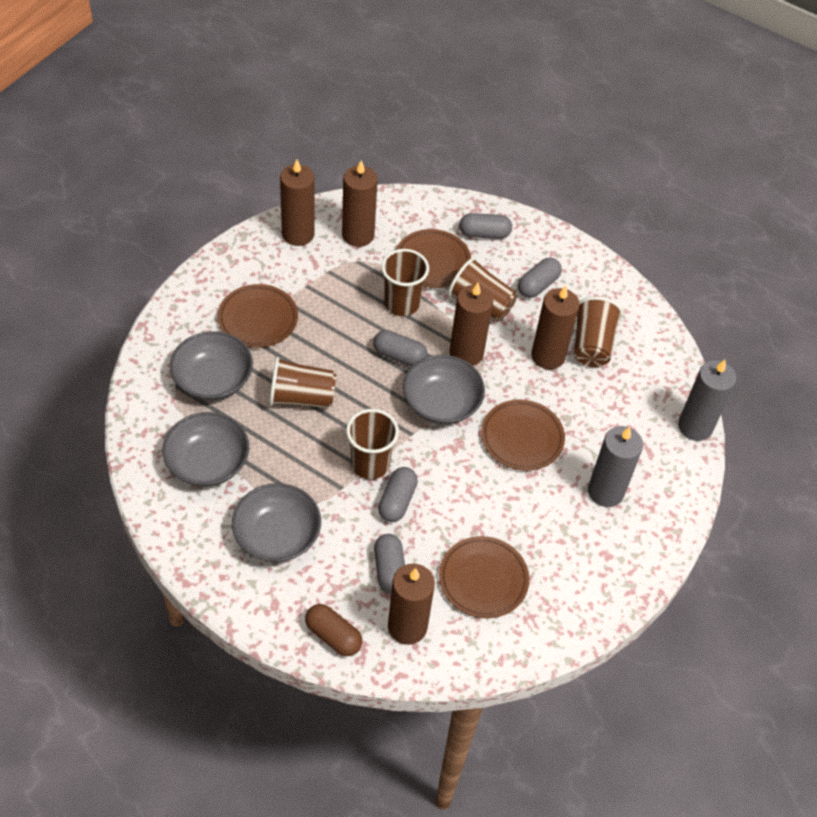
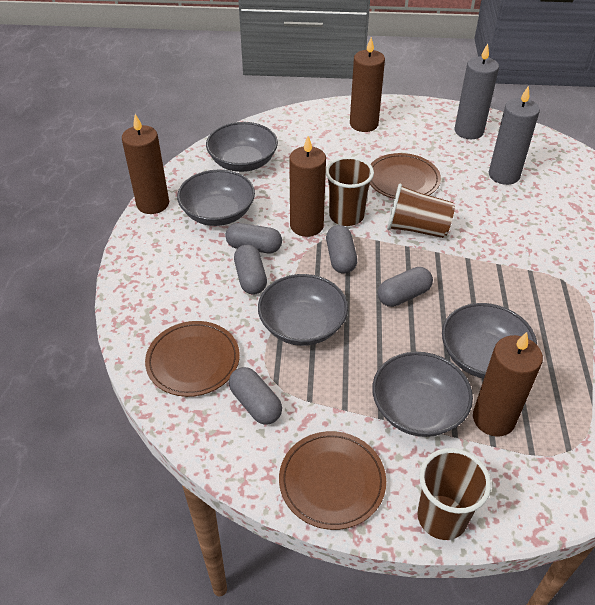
brown candle: 5 -> 4
brown capsule: 1 -> 0
brown cup: 5 -> 3
brown plate: 4 -> 3
grey bowl: 4 -> 5

